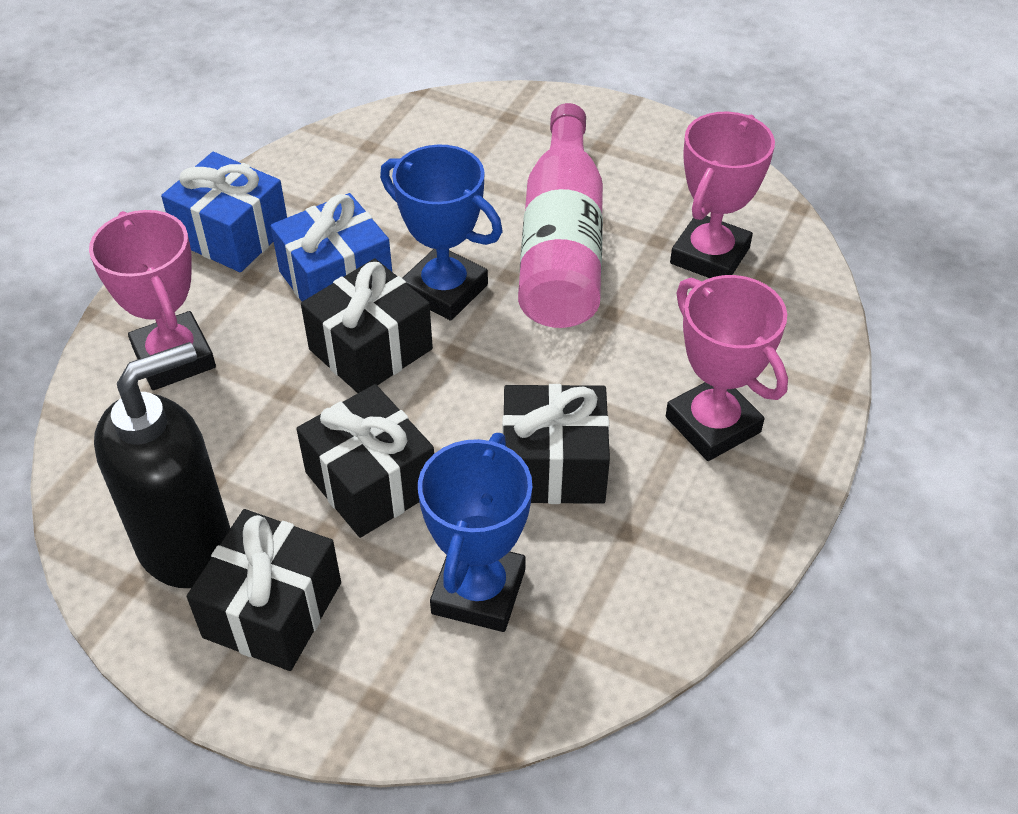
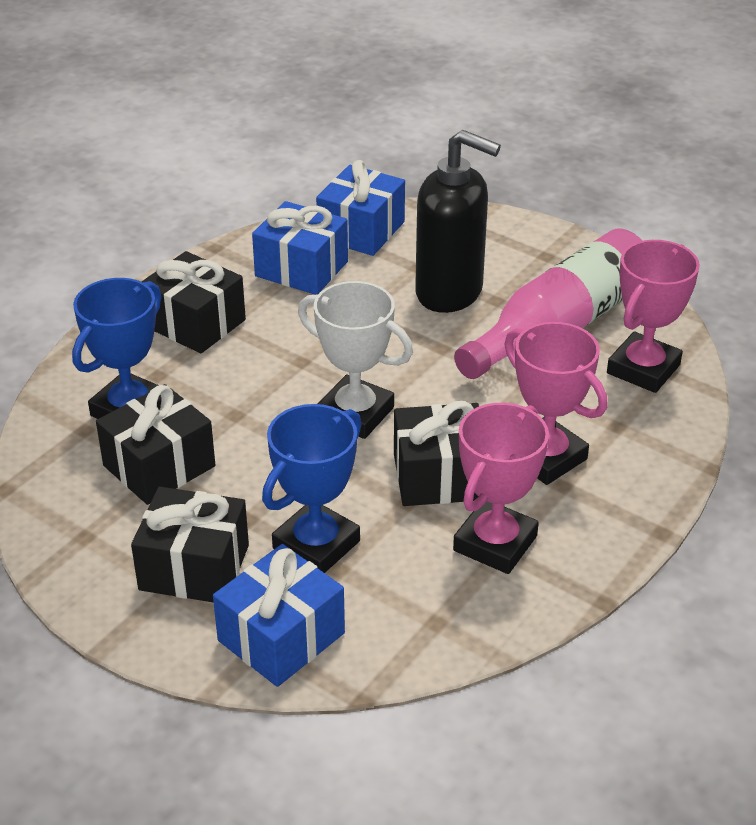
blue gift: 2 -> 3
white trophy: 0 -> 1

